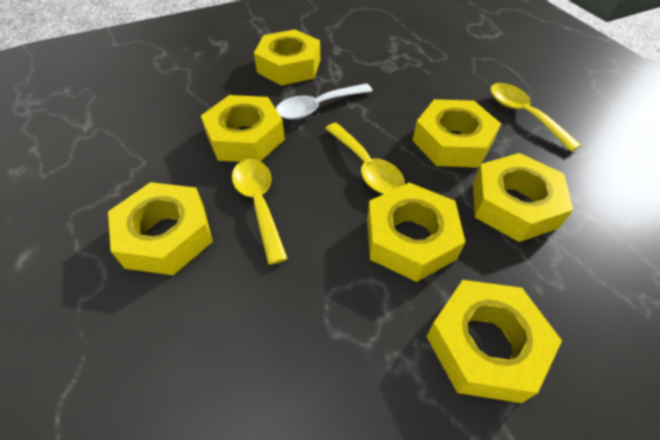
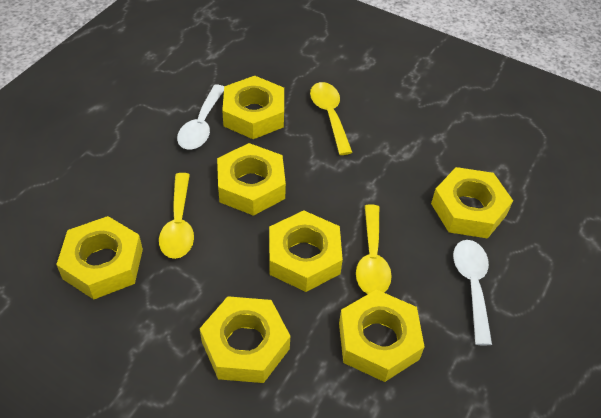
white spoon: 1 -> 2

